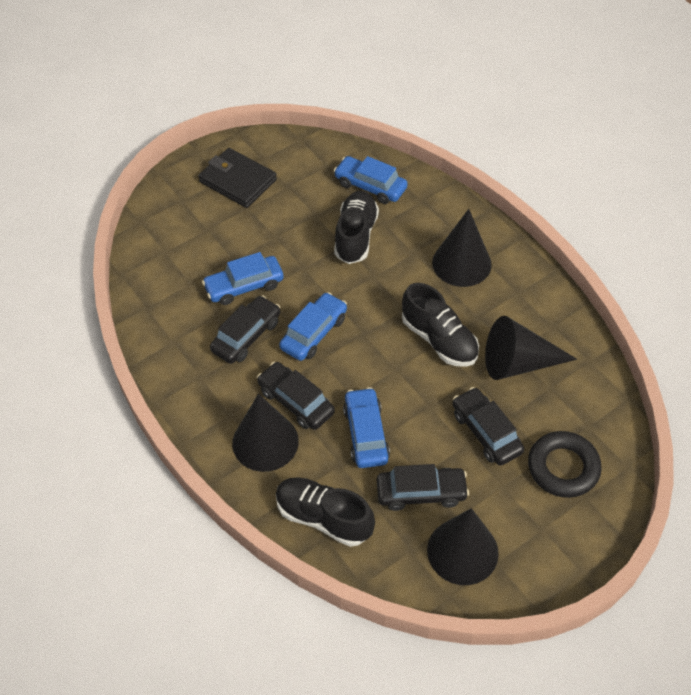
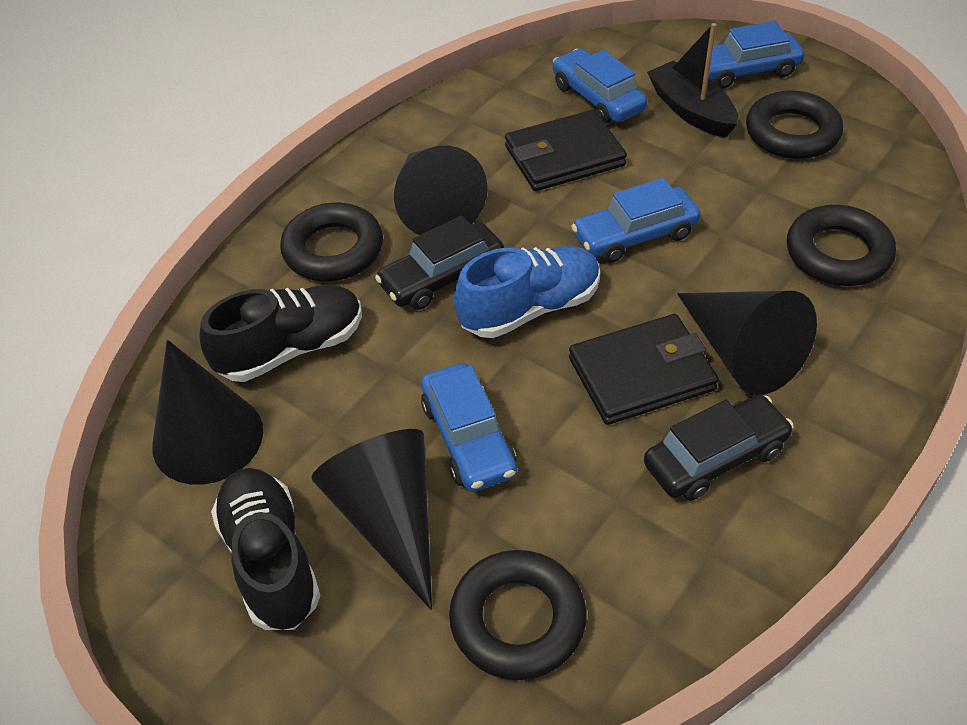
black boat: 0 -> 1
black car: 4 -> 2
black ring: 1 -> 4
black shoe: 3 -> 2
black wallet: 1 -> 2
blue shoe: 0 -> 1

